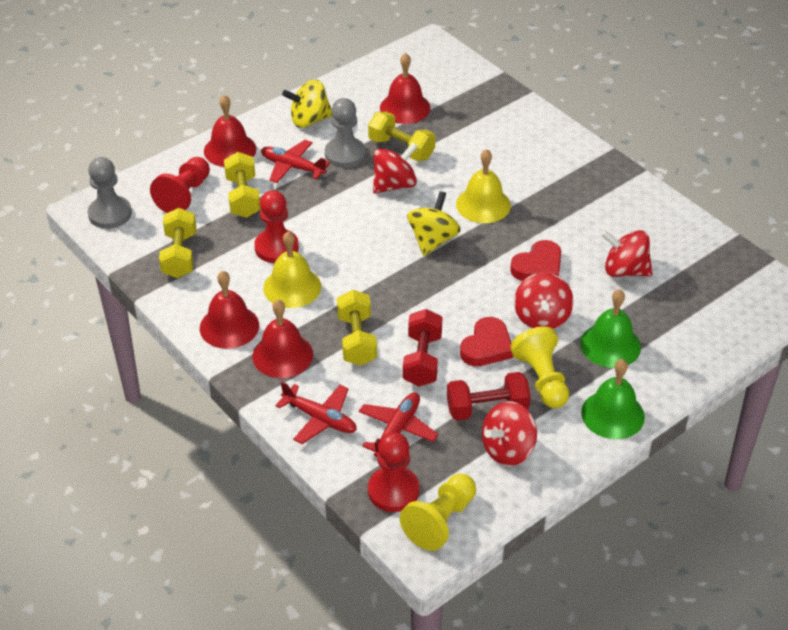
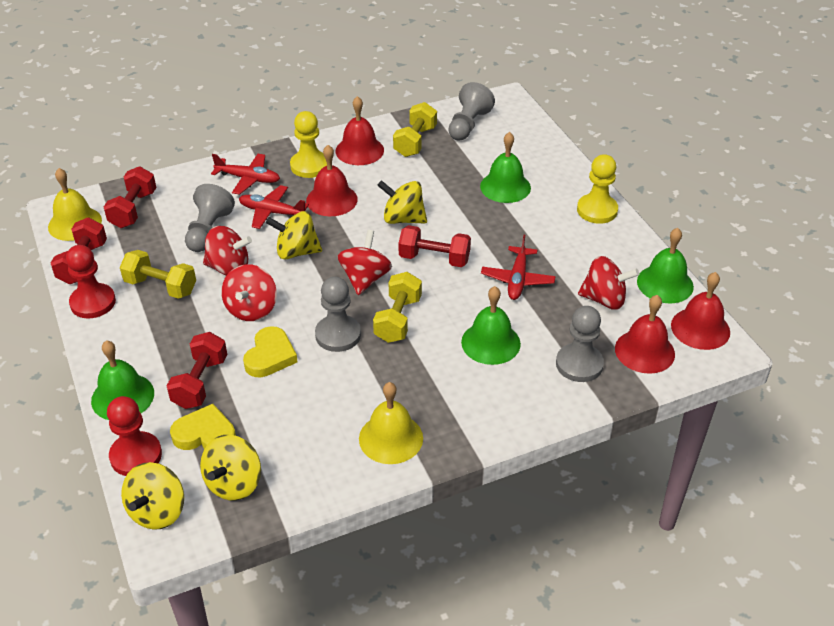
green bell: 2 -> 4
grey pawn: 2 -> 4
red dumbbell: 2 -> 4
red heart: 2 -> 0
red pawn: 3 -> 2
yellow dumbbell: 4 -> 3
yellow heart: 0 -> 2
yellow spinning top: 2 -> 4

